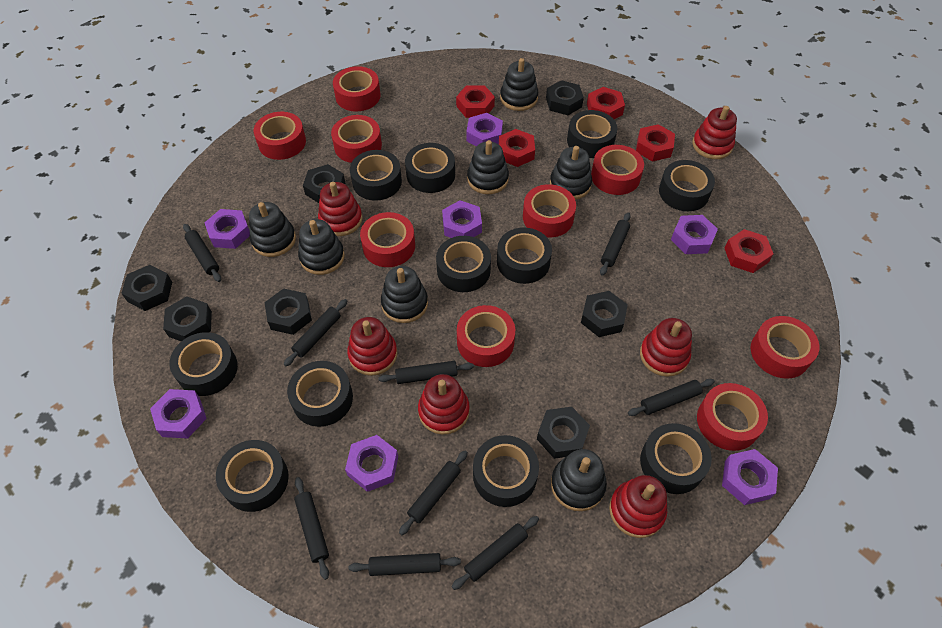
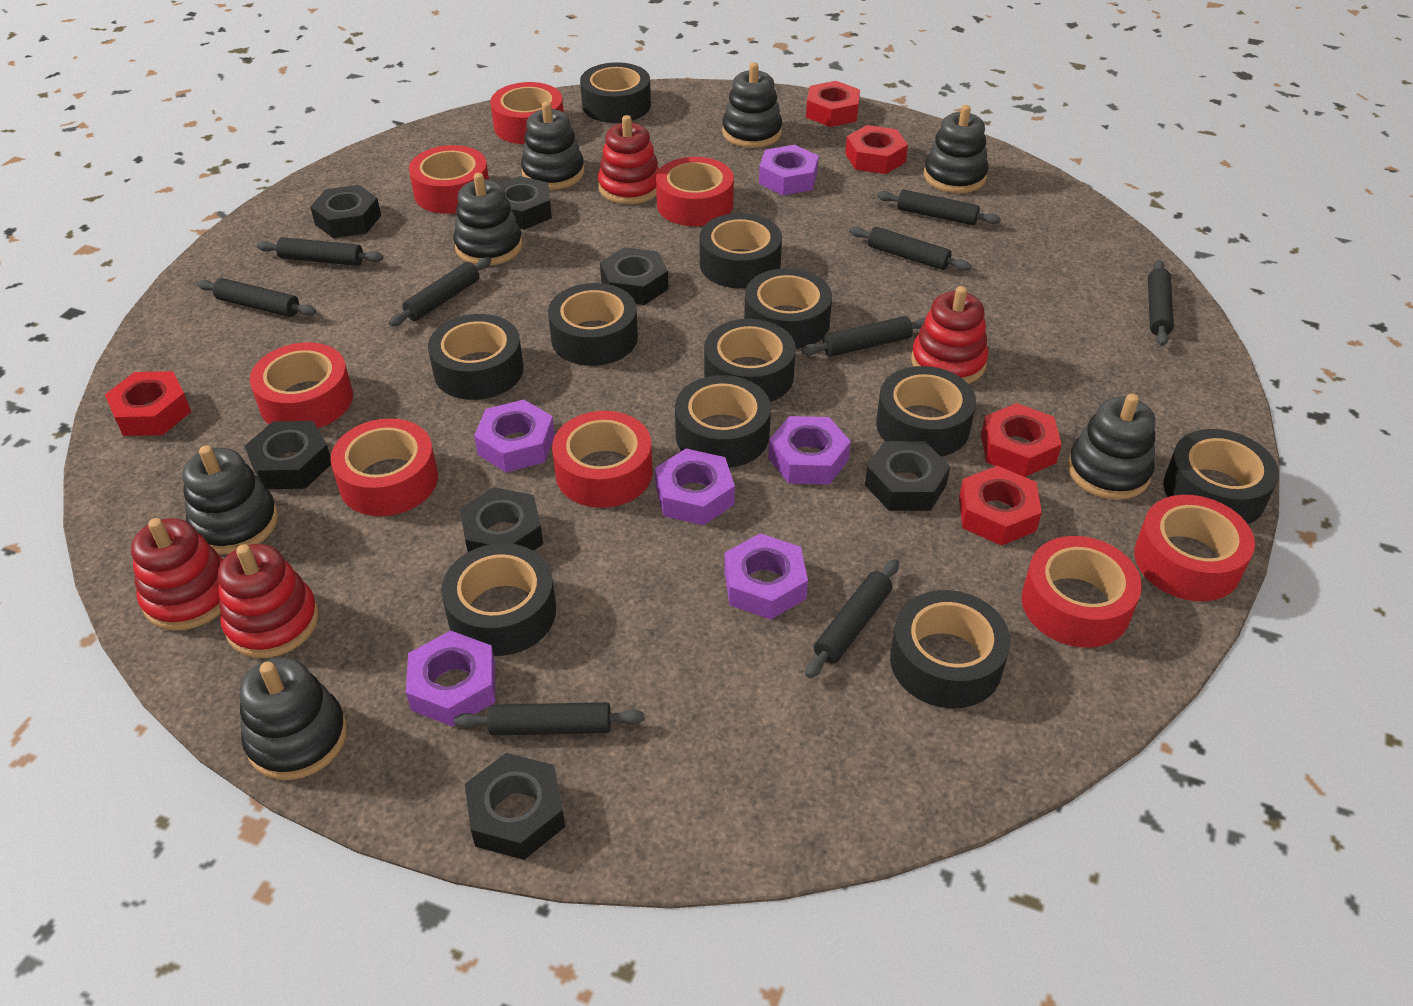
purple nut: 7 -> 6
red stacking toy: 6 -> 4
red tape: 9 -> 8

